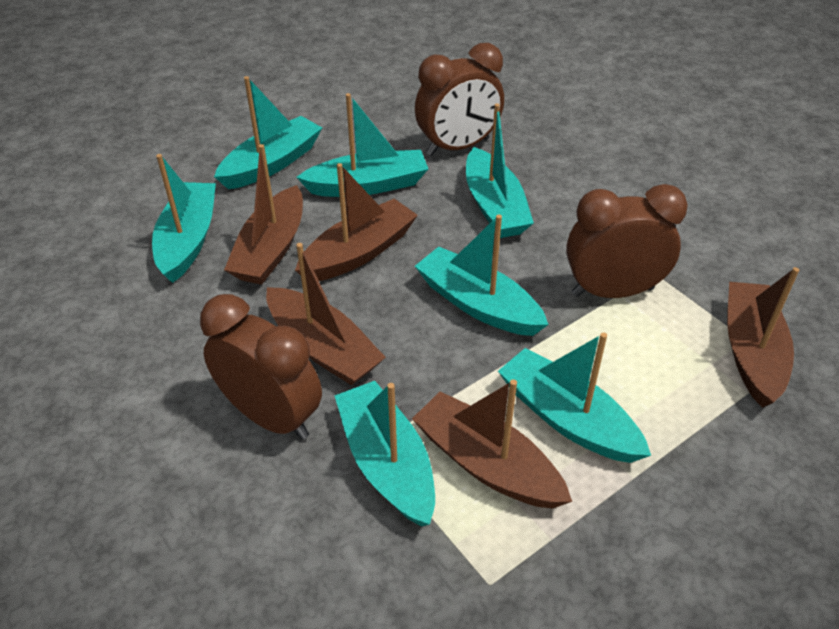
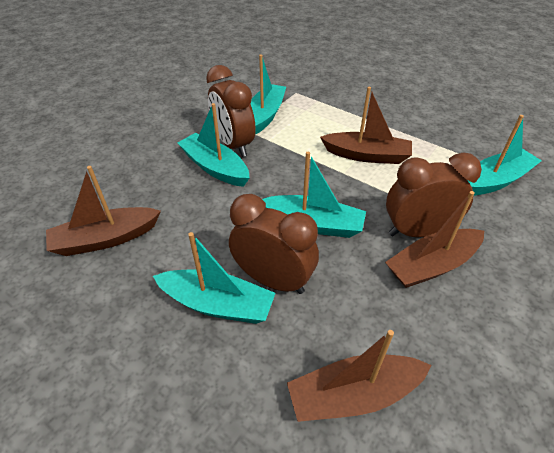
brown boat: 5 -> 4
turquoise boat: 7 -> 5

